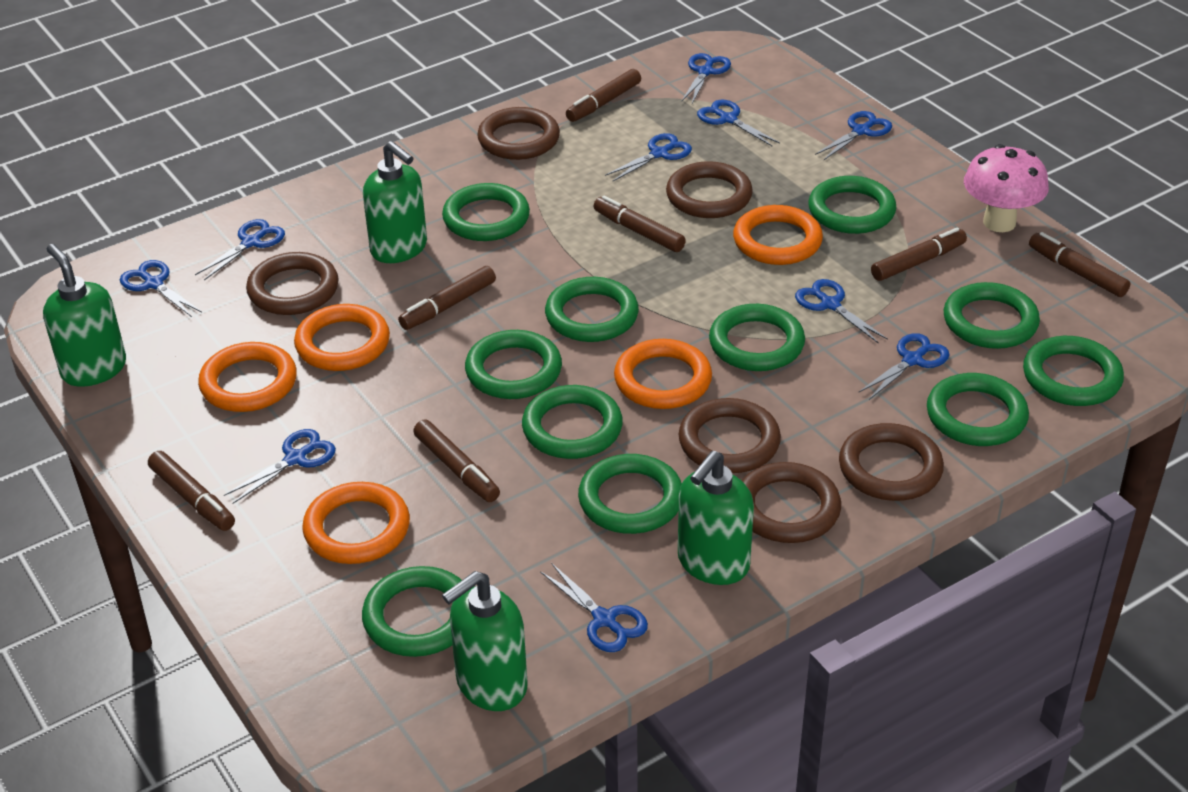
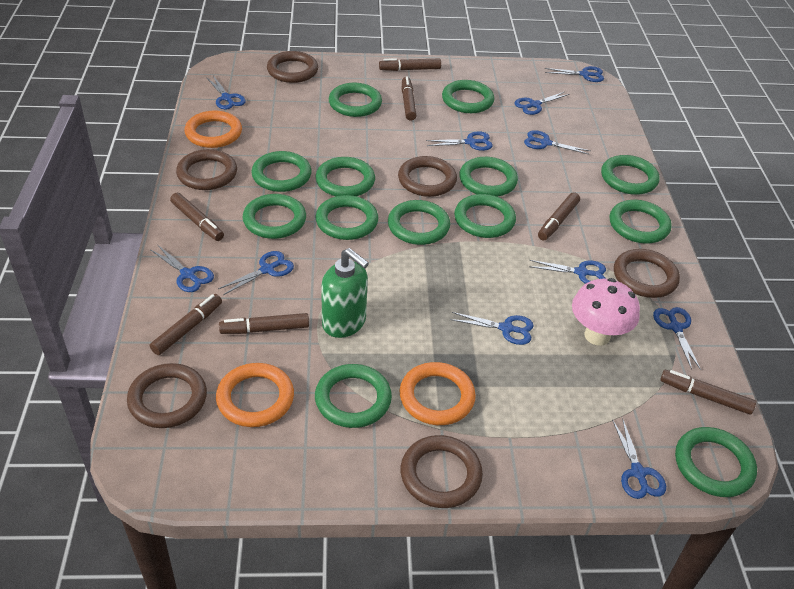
blue scissors: 10 -> 11
green ring: 11 -> 13
green soap dispenser: 4 -> 1
orange ring: 5 -> 3

